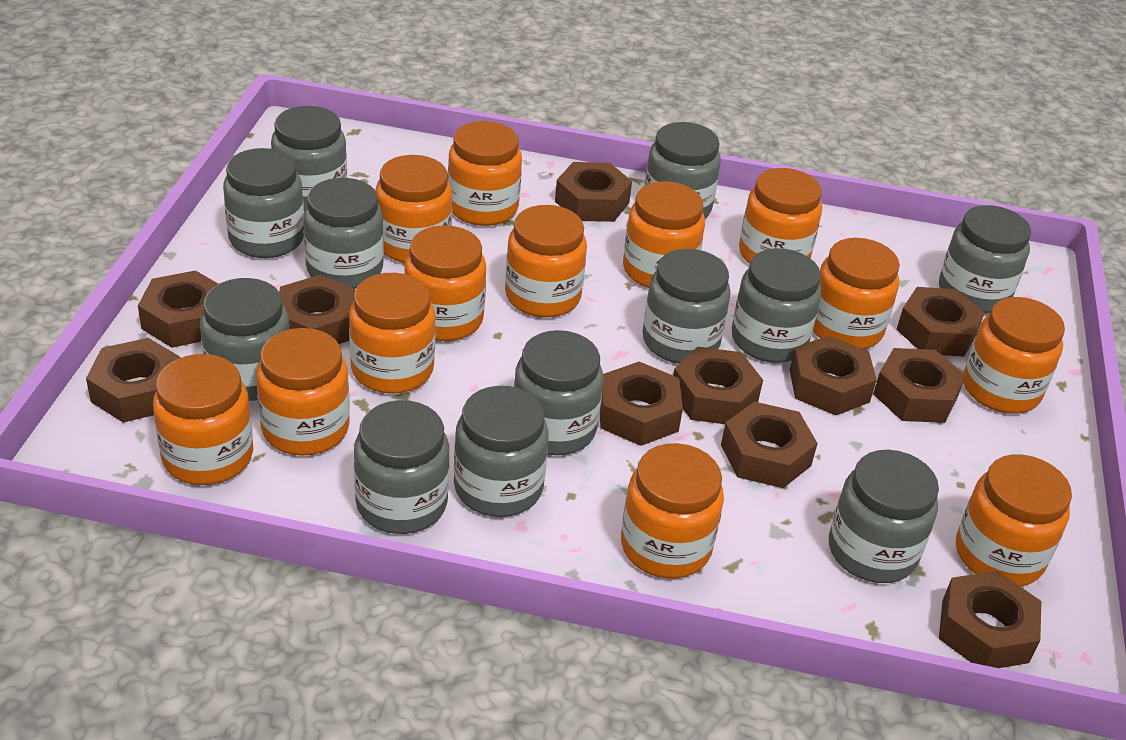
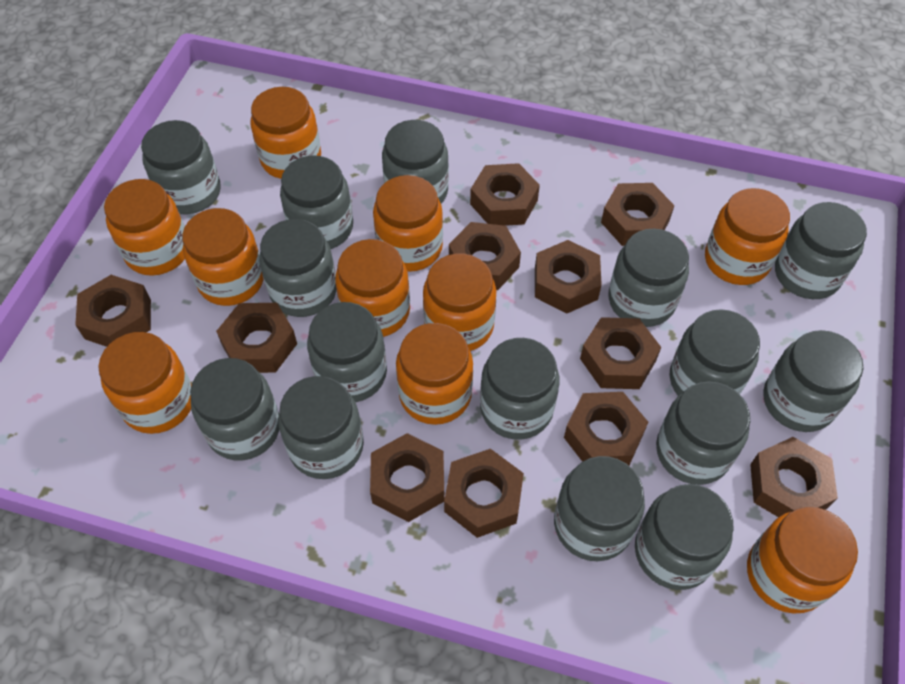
grey jar: 12 -> 15
orange jar: 13 -> 10

